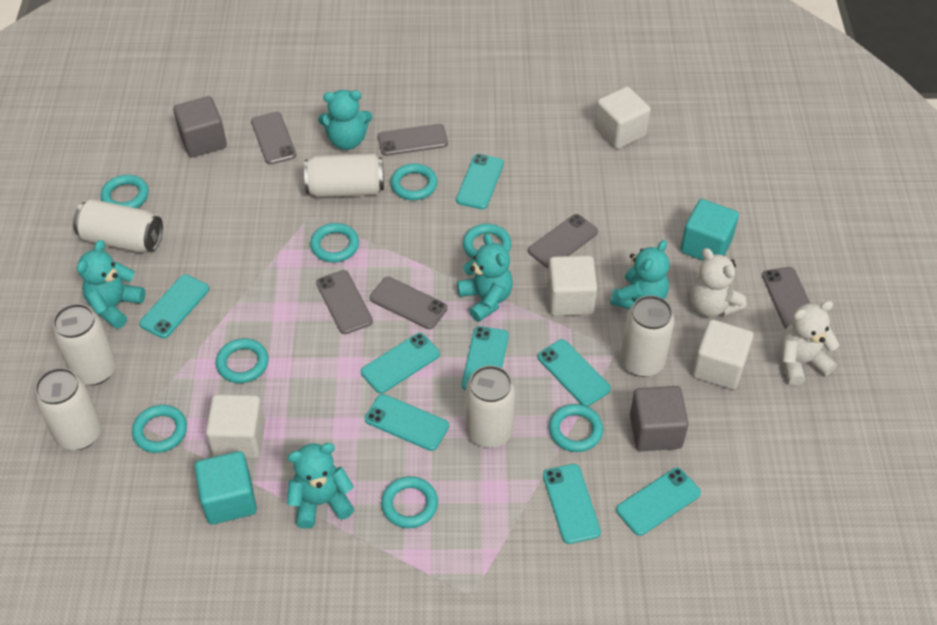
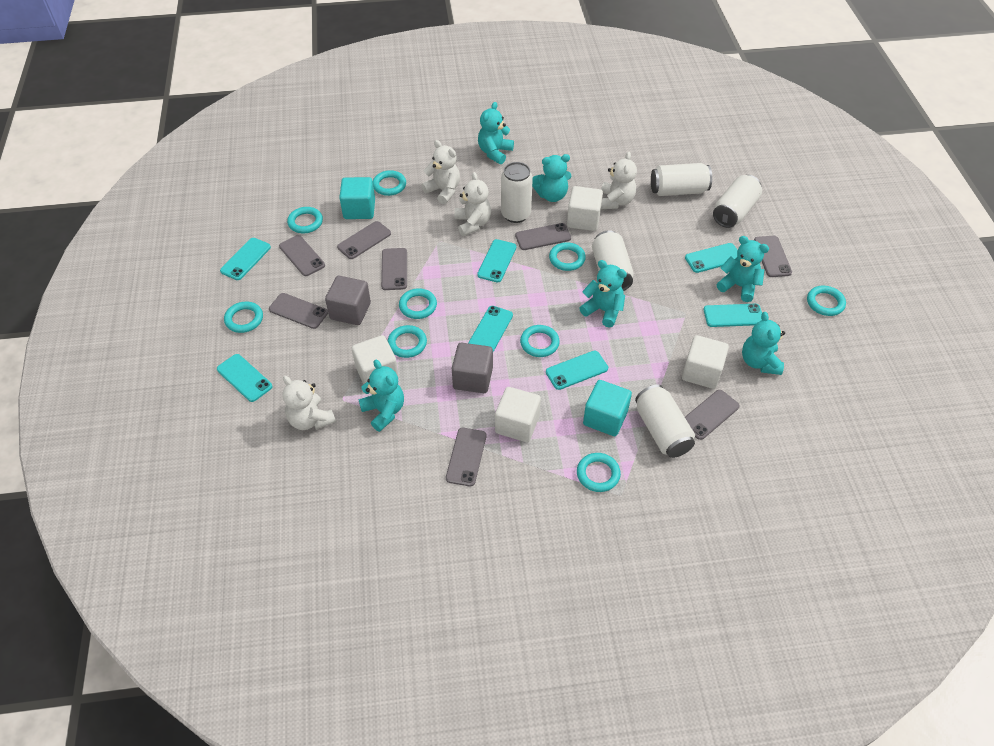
grey phone: 6 -> 8
turquoise phone: 8 -> 7
turquoise ring: 8 -> 9
turquoise teddy bear: 5 -> 6
white can: 6 -> 5
white teddy bear: 2 -> 4

